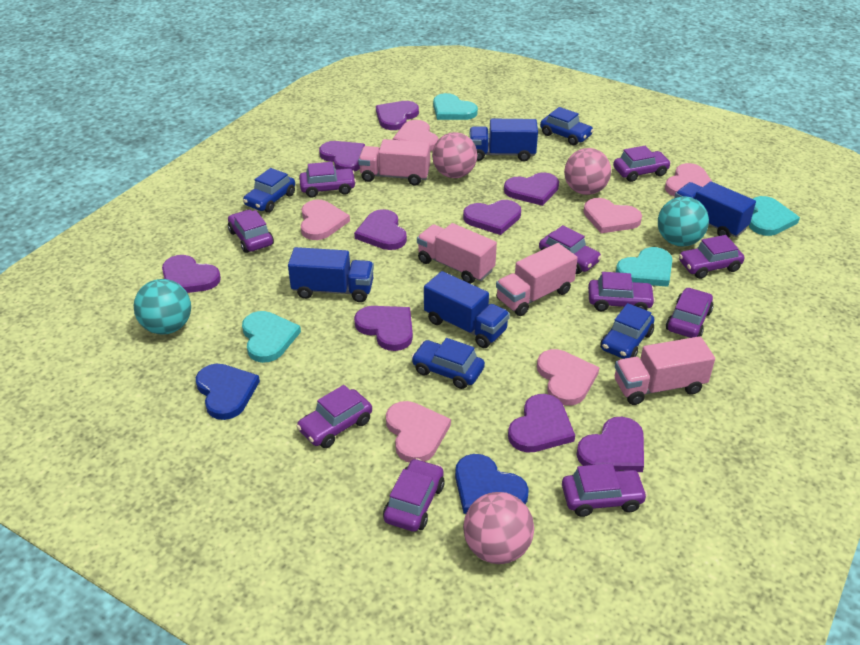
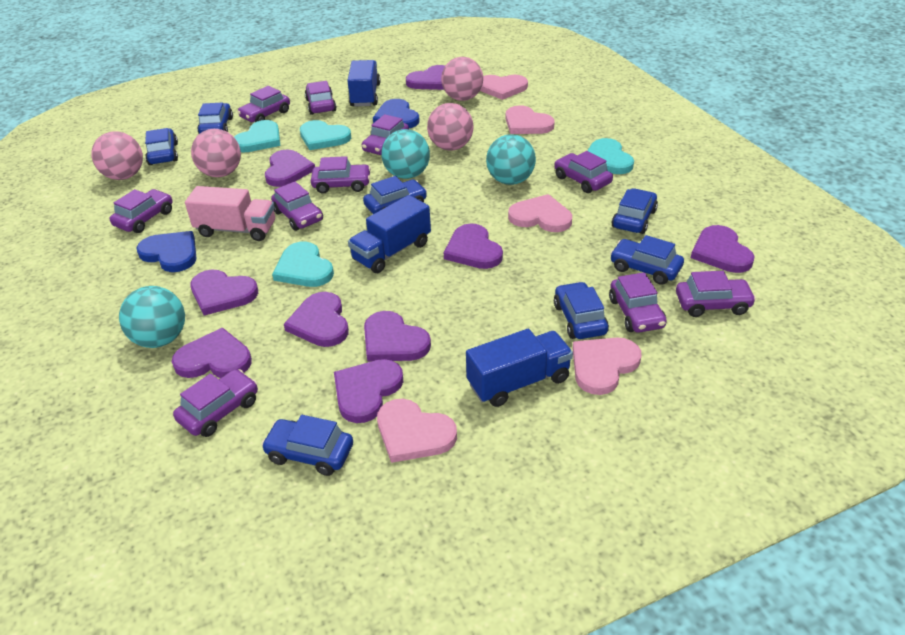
blue car: 4 -> 7
blue truck: 4 -> 3
pink ball: 3 -> 4
pink heart: 6 -> 5
pink truck: 4 -> 1
turquoise ball: 2 -> 3

